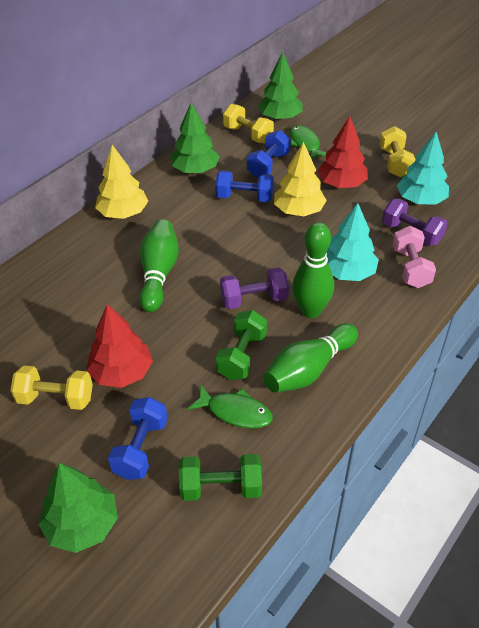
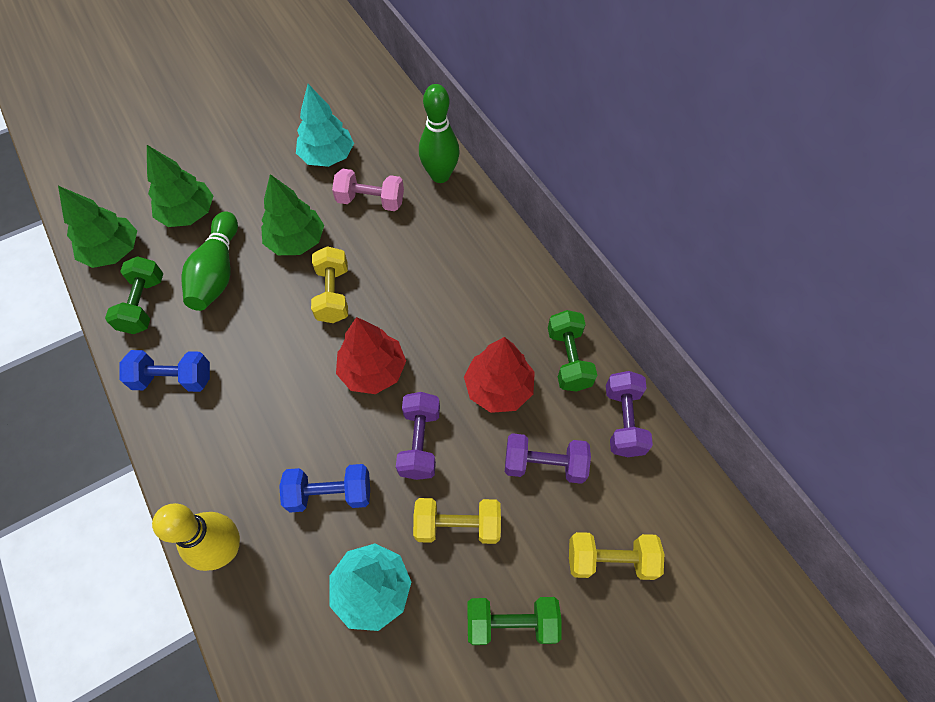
blue dumbbell: 3 -> 2
green bowling pin: 3 -> 2
green dumbbell: 2 -> 3
green fish: 2 -> 0
purple dumbbell: 2 -> 3
yellow bowling pin: 0 -> 1
yellow tree: 2 -> 0

